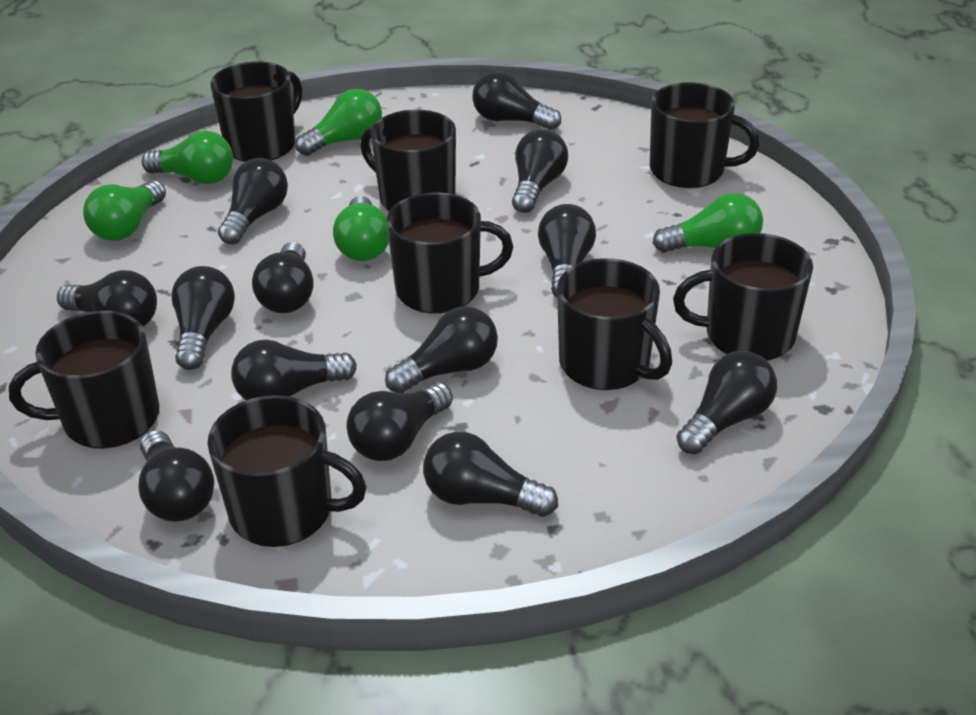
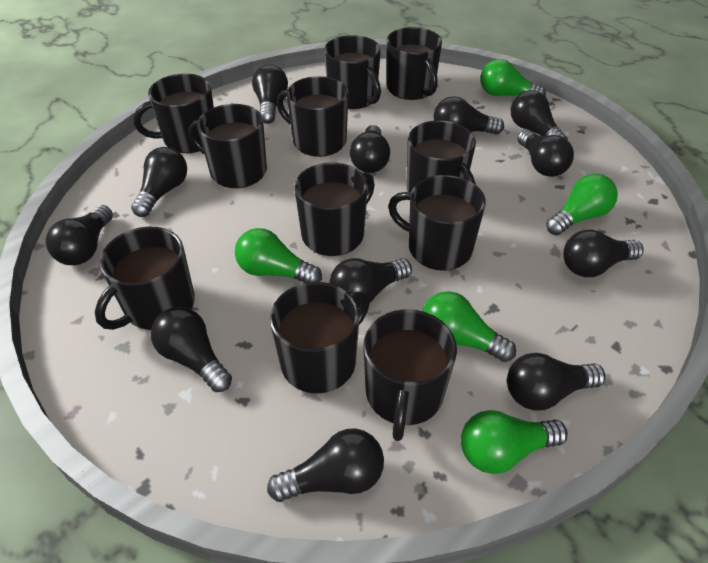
black light bulb: 13 -> 12
black mug: 8 -> 11

